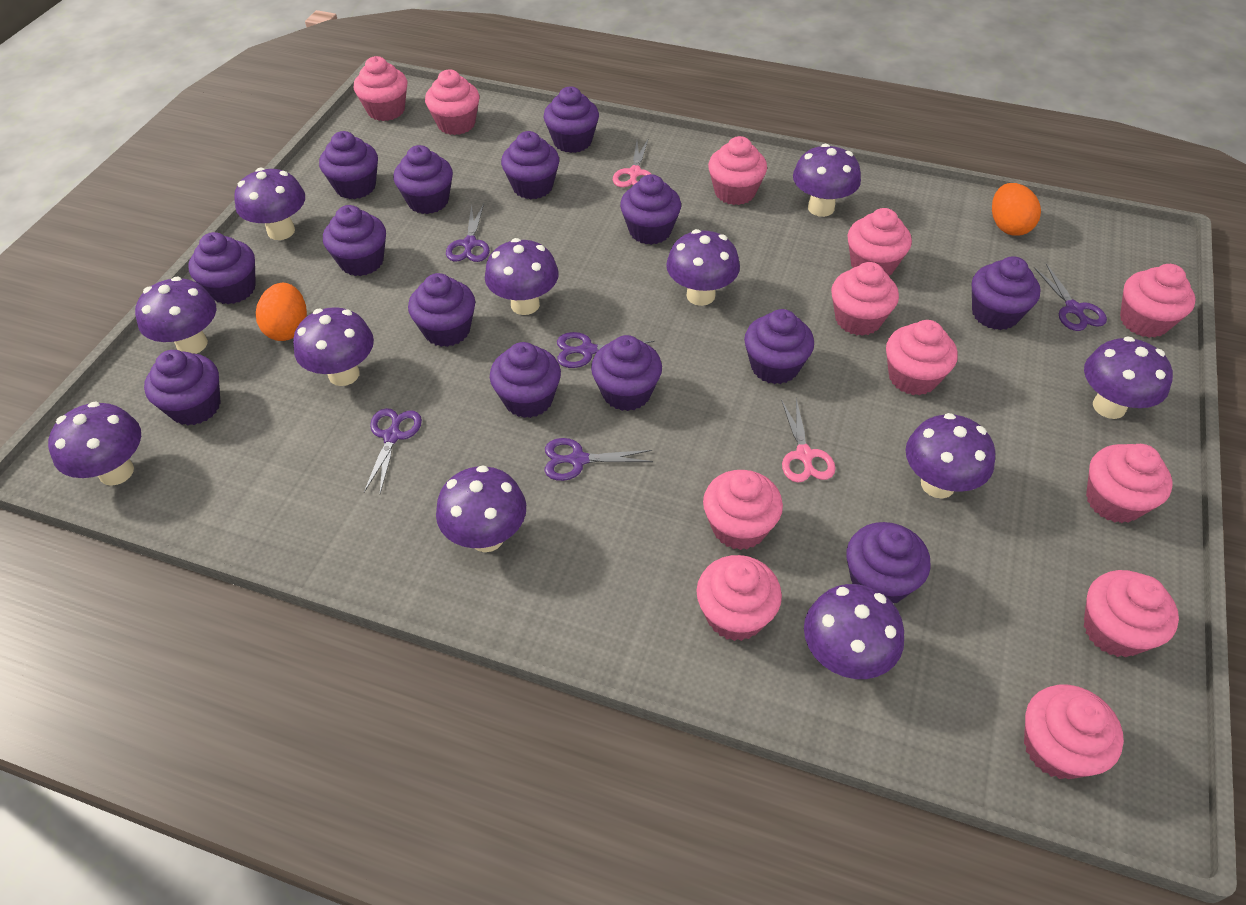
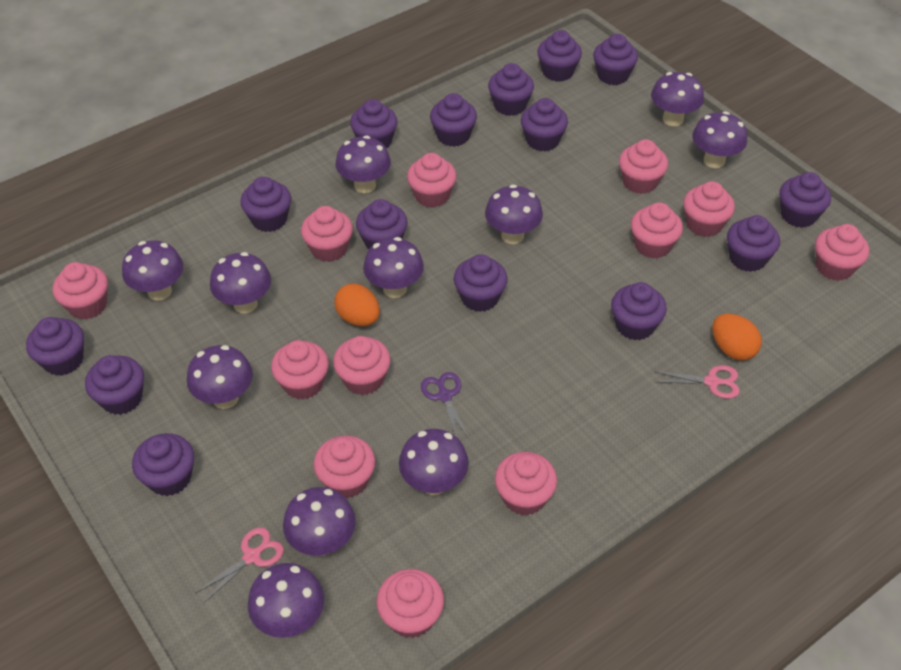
purple cupcake: 14 -> 15
purple scissors: 5 -> 1

